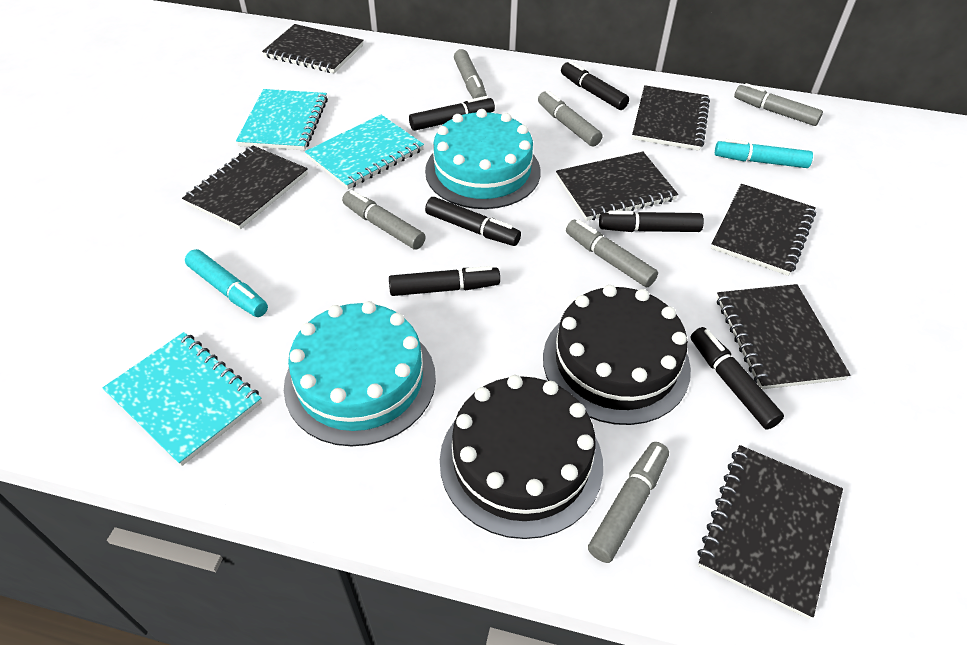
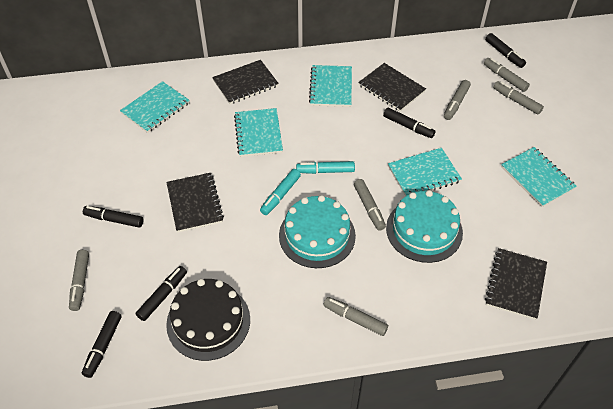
black cake: 2 -> 1
black marker: 6 -> 5
black notebook: 7 -> 4
turquoise notebook: 3 -> 5

